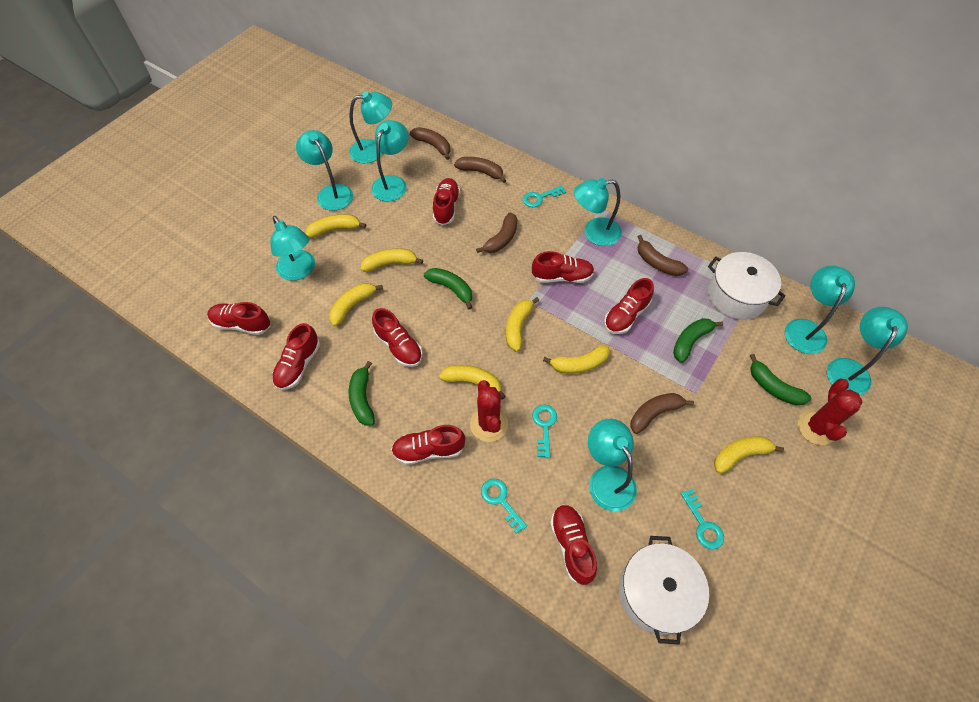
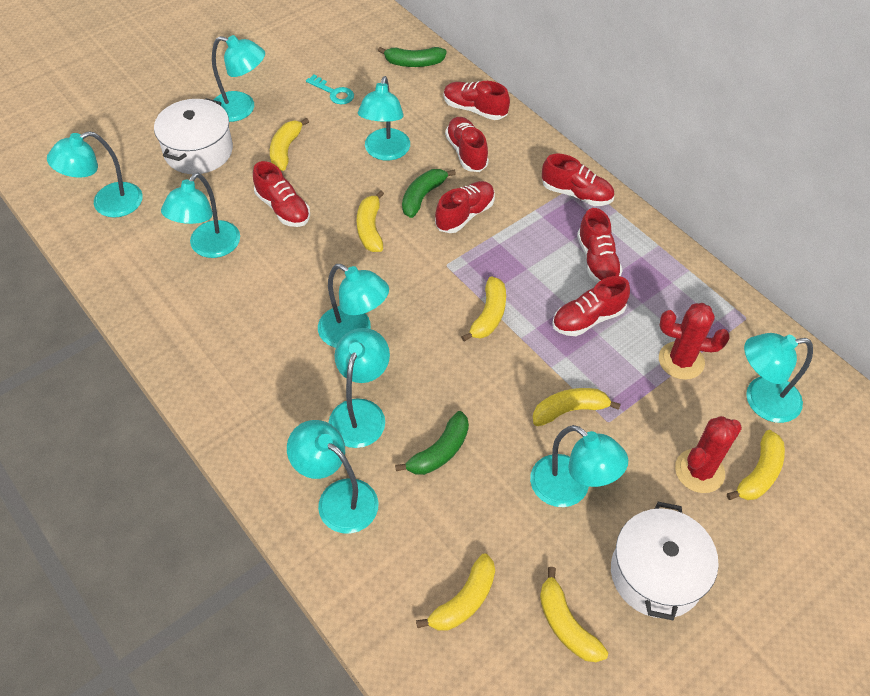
brown banana: 5 -> 0
green banana: 4 -> 3
red shoe: 8 -> 7
turquoise key: 4 -> 1
turquoise lamp: 8 -> 9

